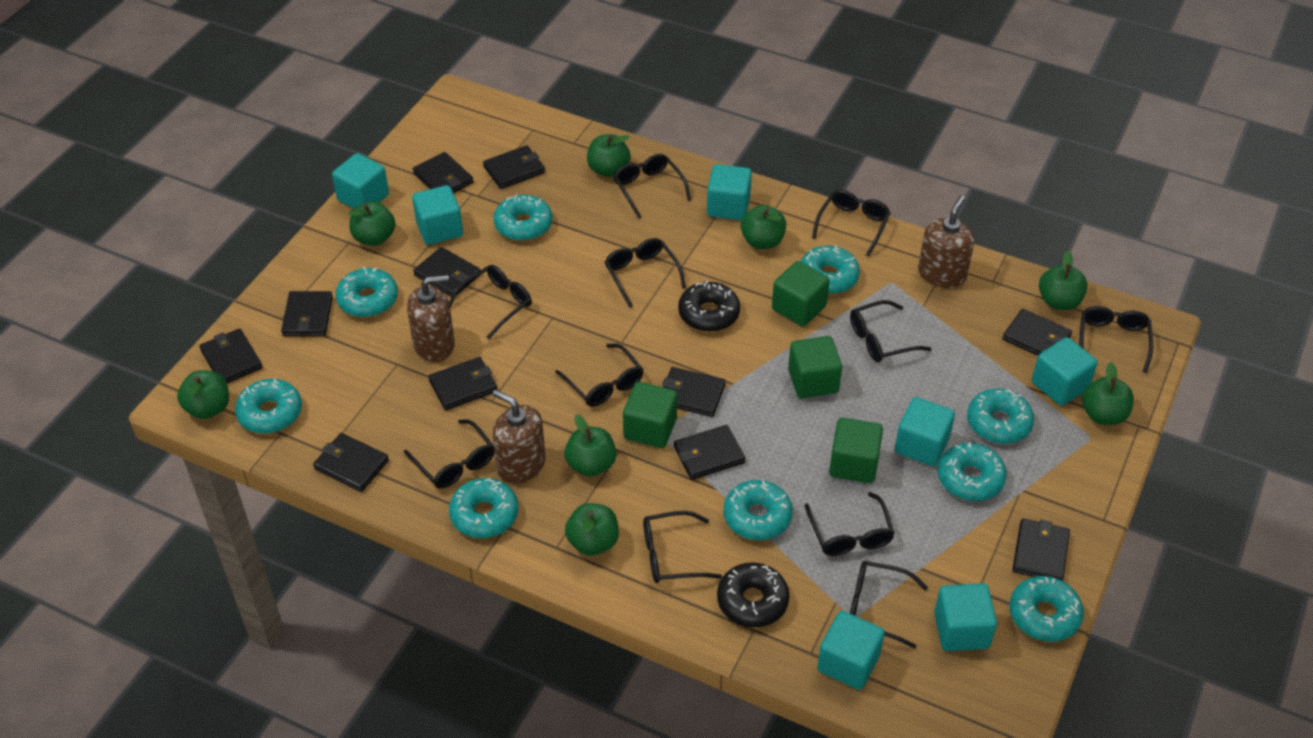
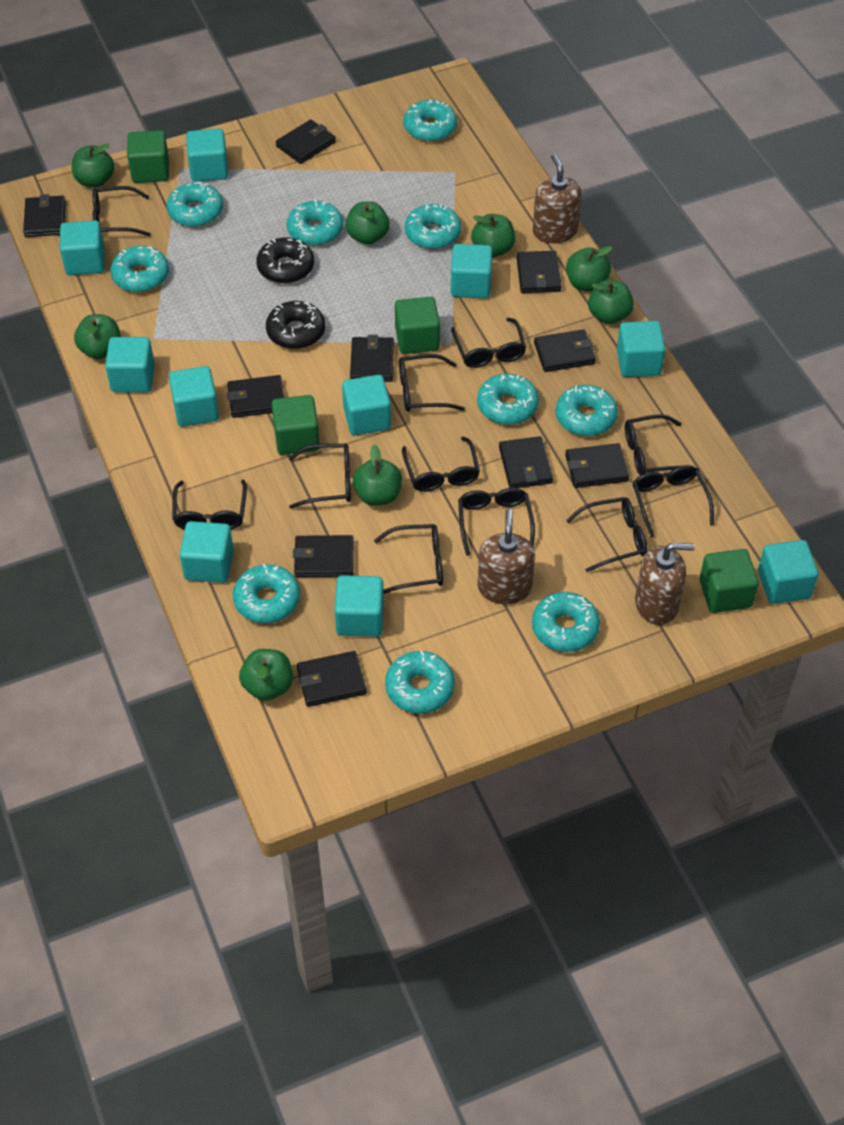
black wallet: 11 -> 10
turquoise cube: 7 -> 10
turquoise donut: 9 -> 10

